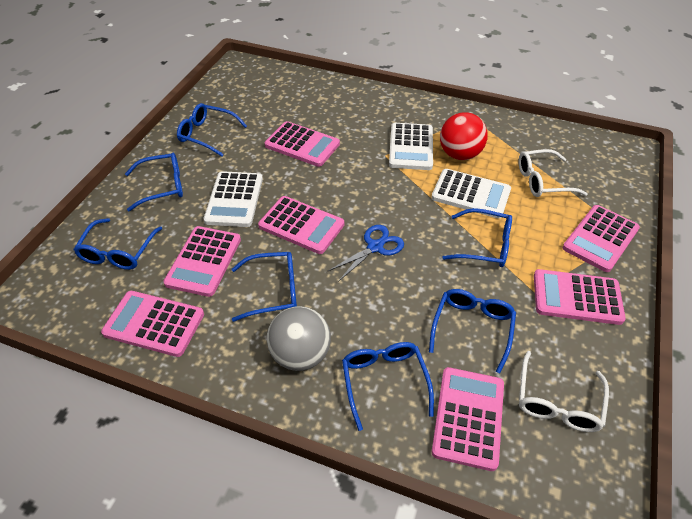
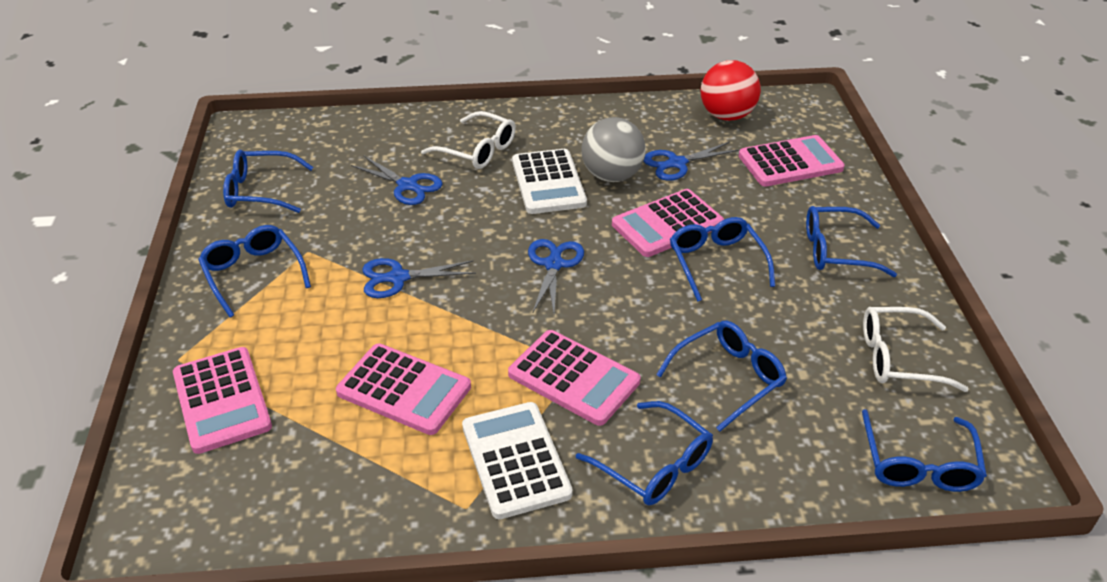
blue scissors: 1 -> 4
pink calculator: 7 -> 5
white calculator: 3 -> 2

